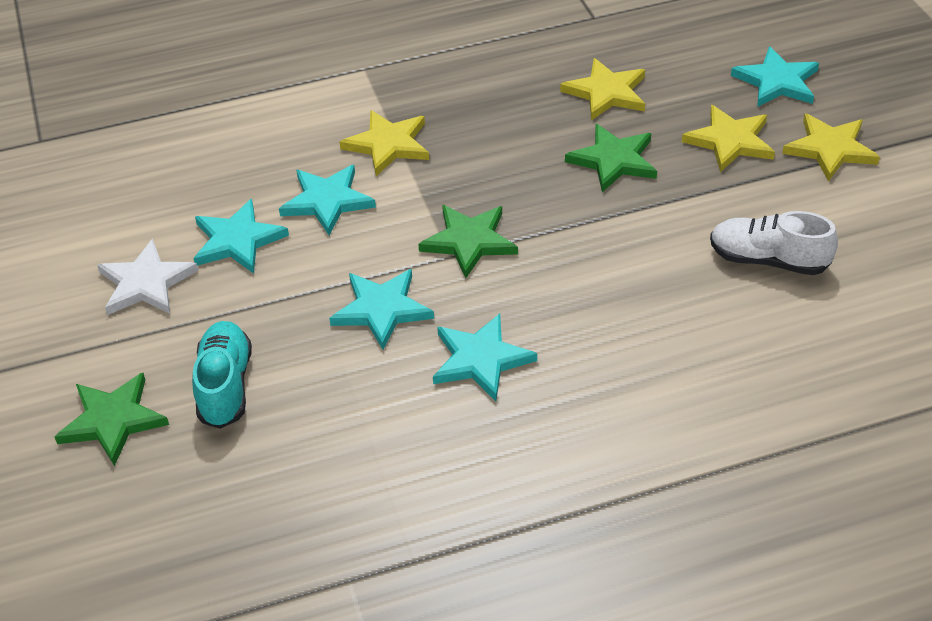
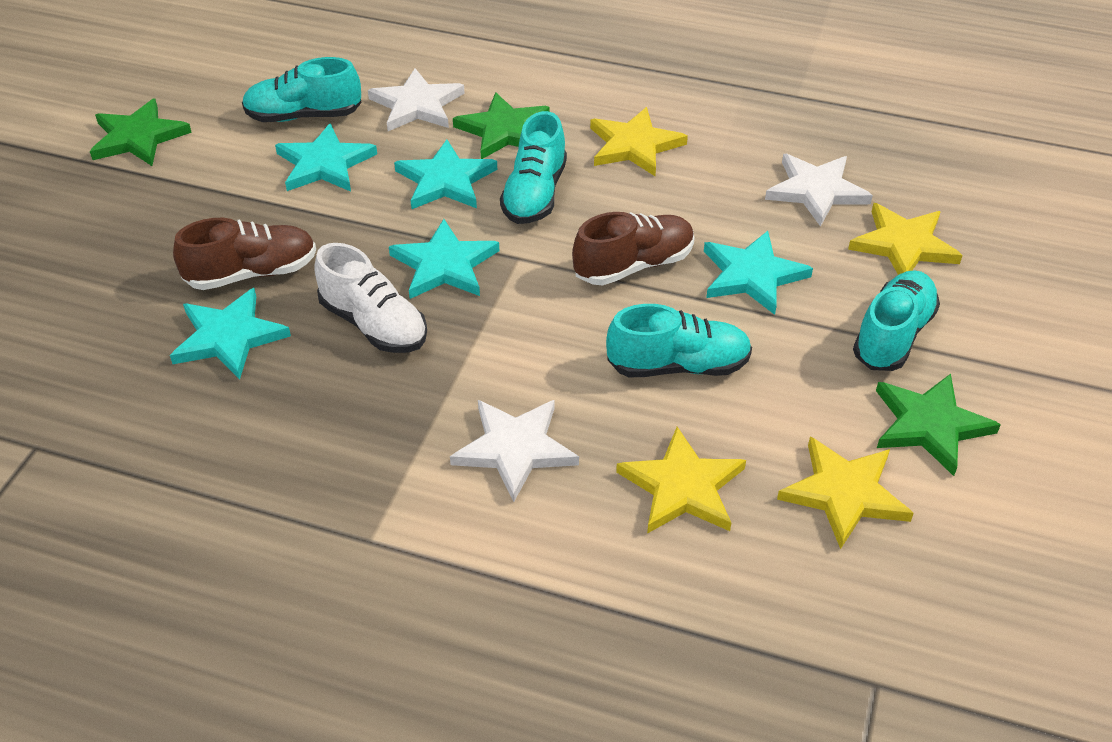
brown shoe: 0 -> 2
turquoise shoe: 1 -> 4
white star: 1 -> 3

